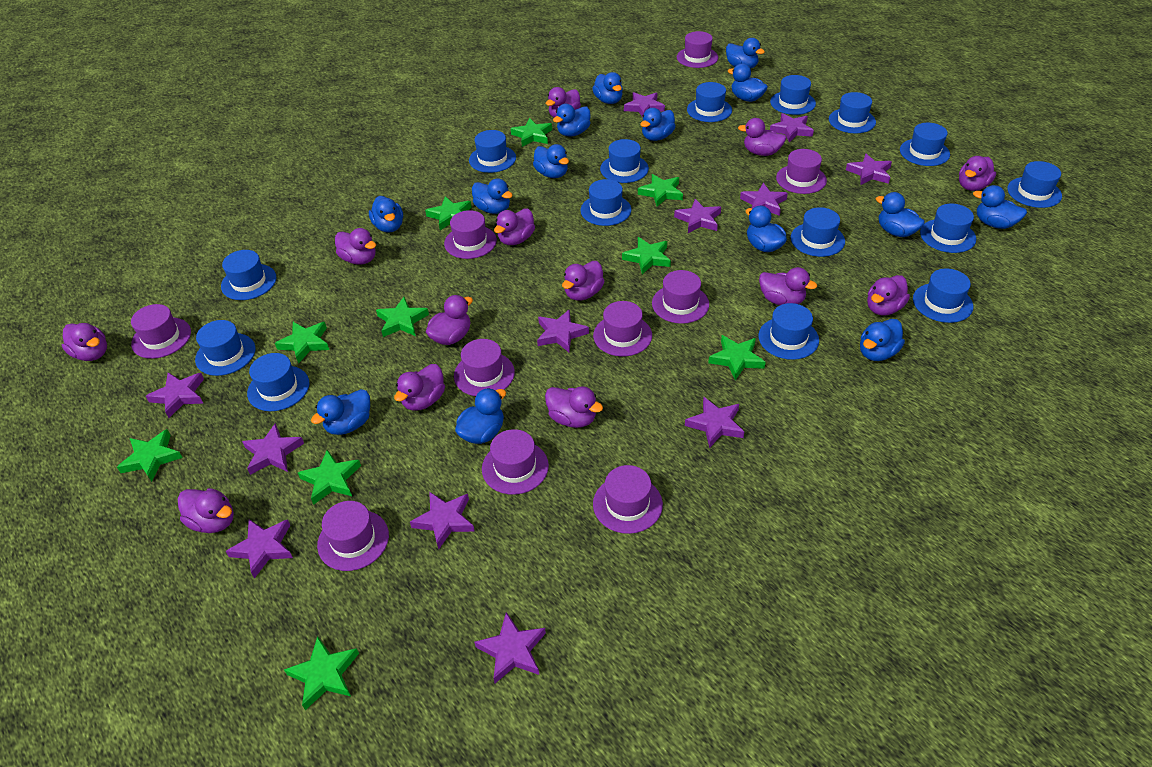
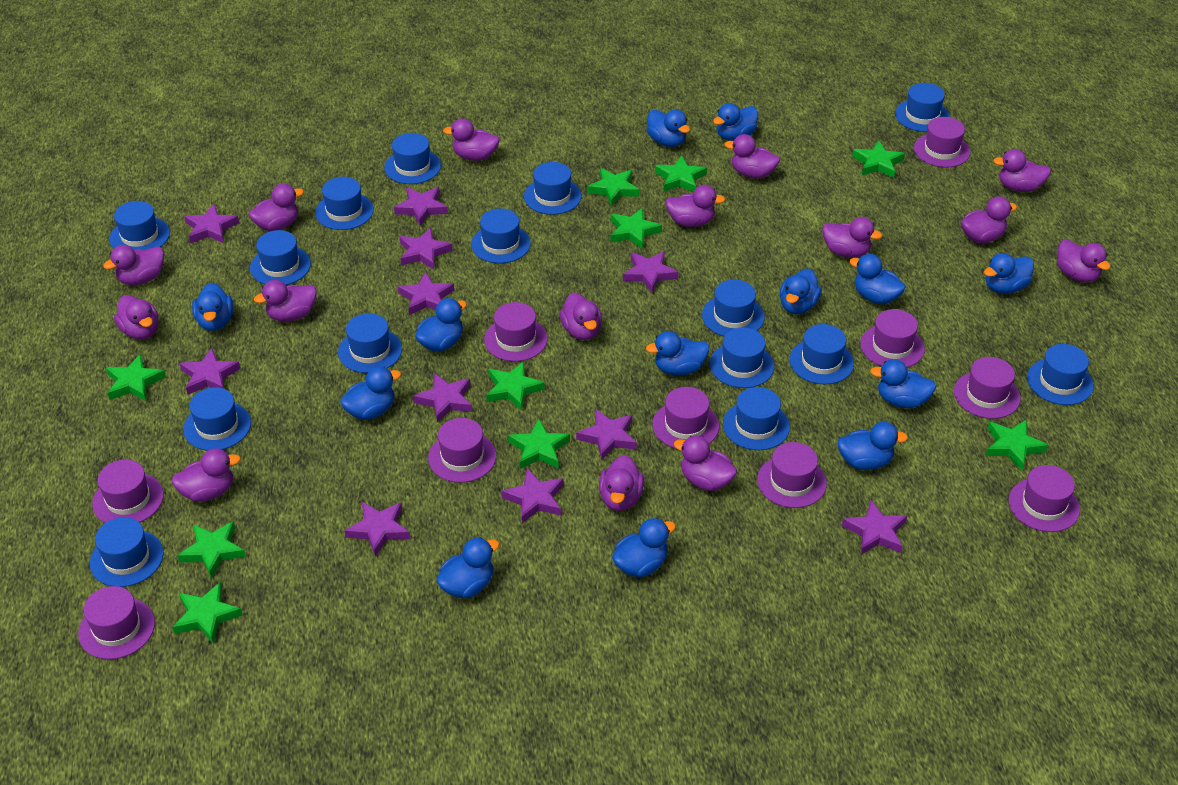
blue duck: 14 -> 13
purple duck: 13 -> 15
purple star: 12 -> 11

